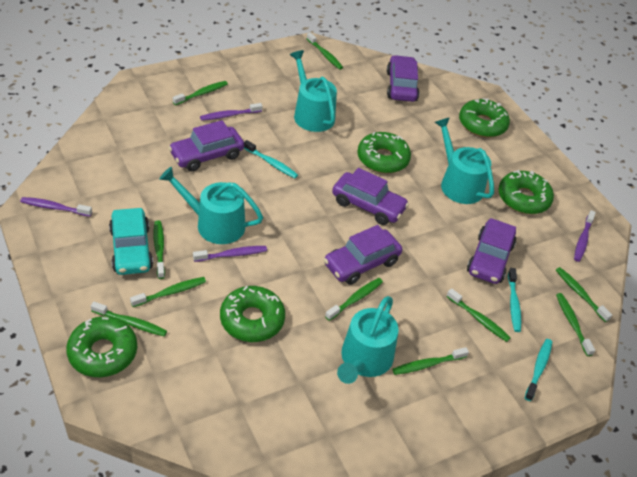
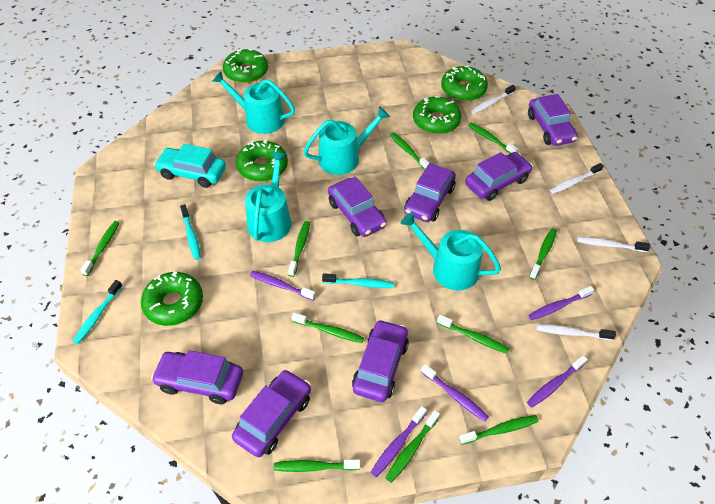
purple car: 5 -> 7
purple toothbrush: 4 -> 5
white toothbrush: 0 -> 4

